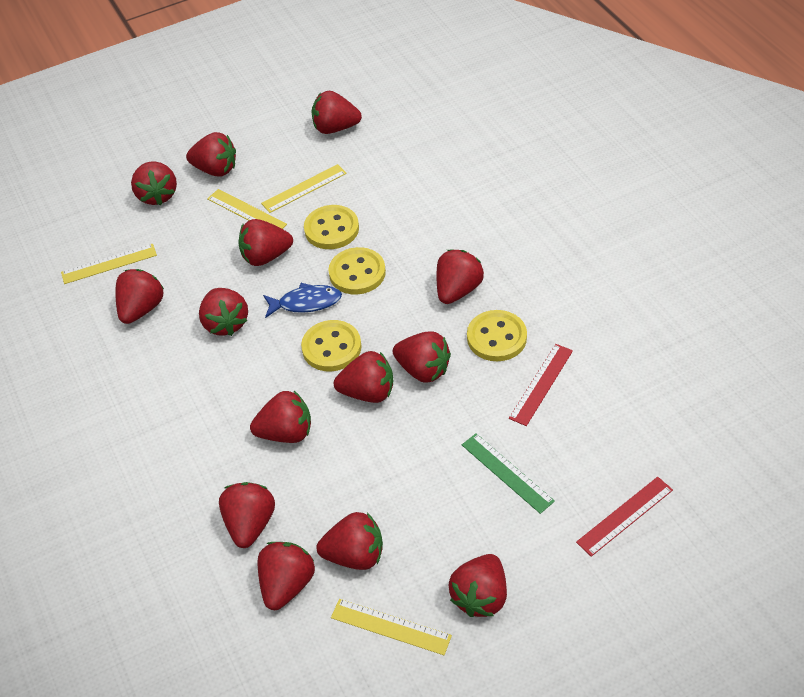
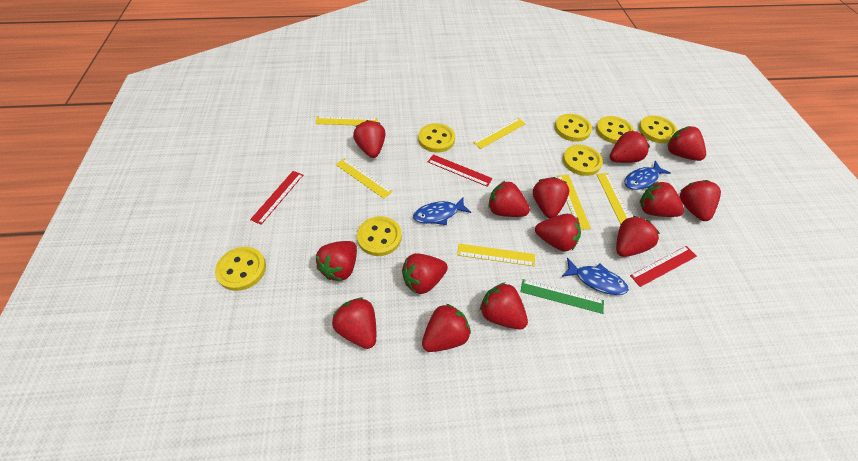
blue fish: 1 -> 3
red ruler: 2 -> 3
yellow button: 4 -> 7
yellow ruler: 4 -> 6

